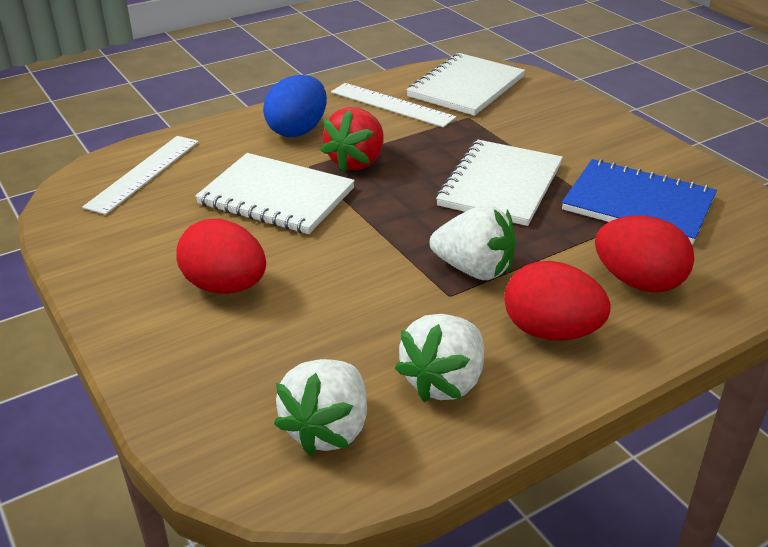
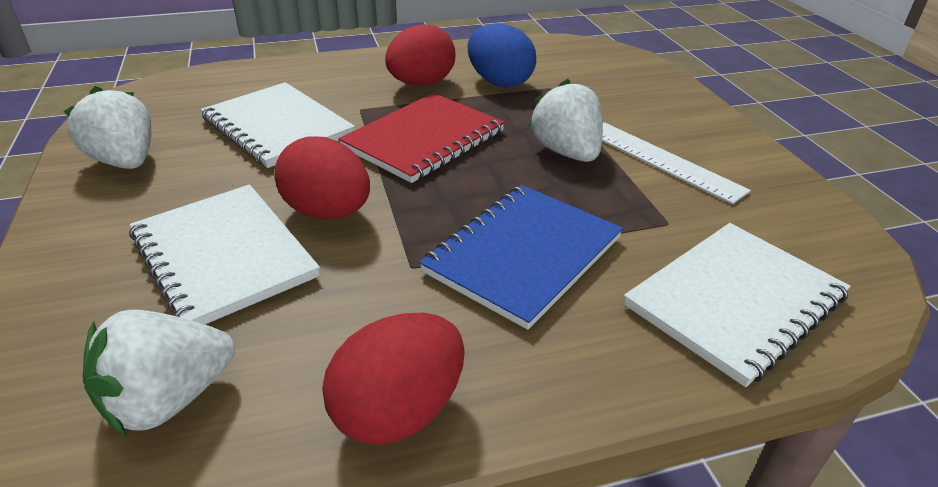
red notebook: 0 -> 1
red strawberry: 1 -> 0
white ruler: 2 -> 1

